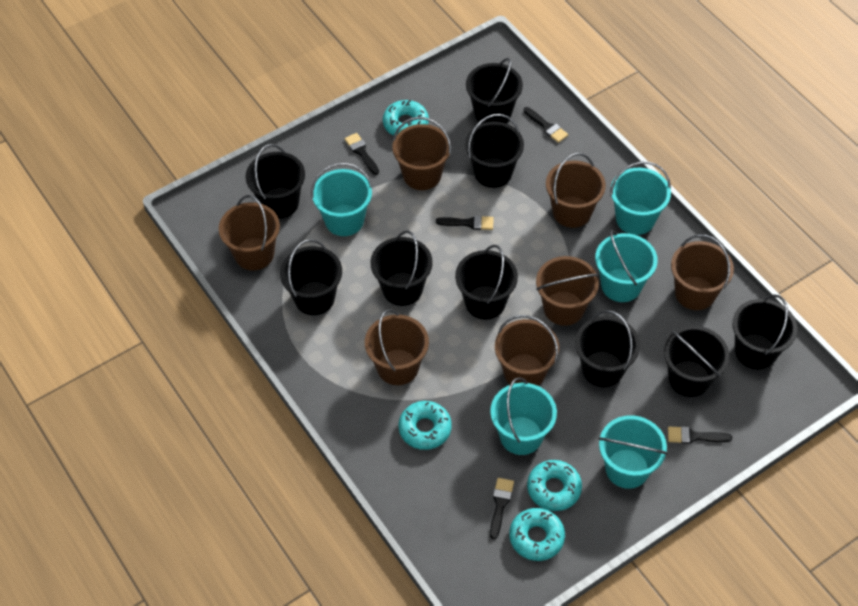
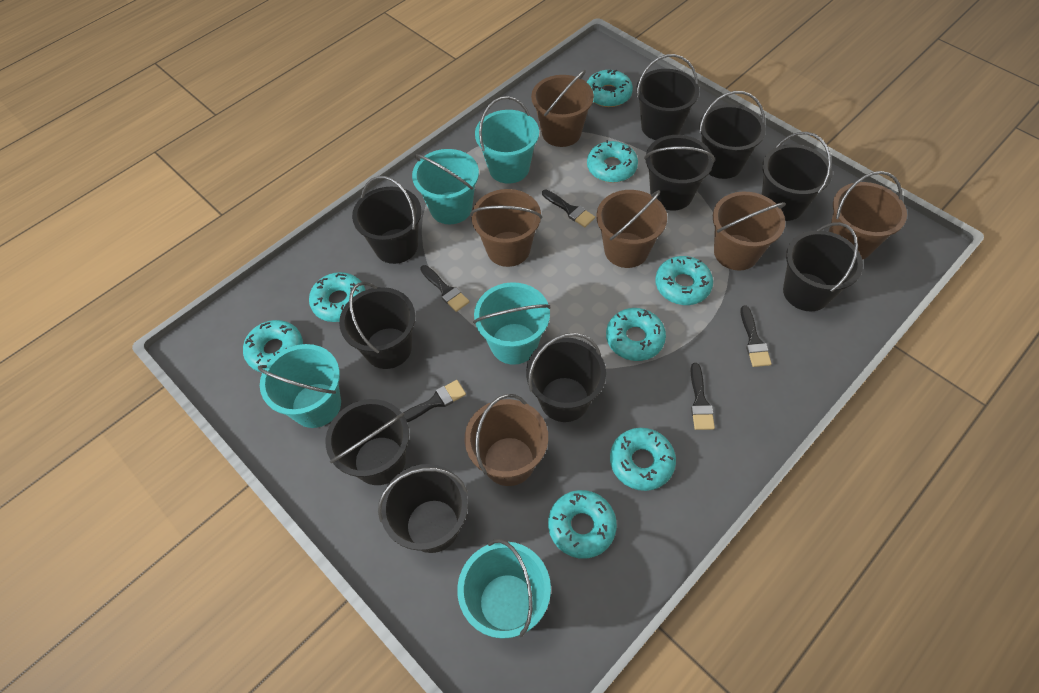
black bucket: 9 -> 10
brown bucket: 7 -> 6
turquoise donut: 4 -> 8

